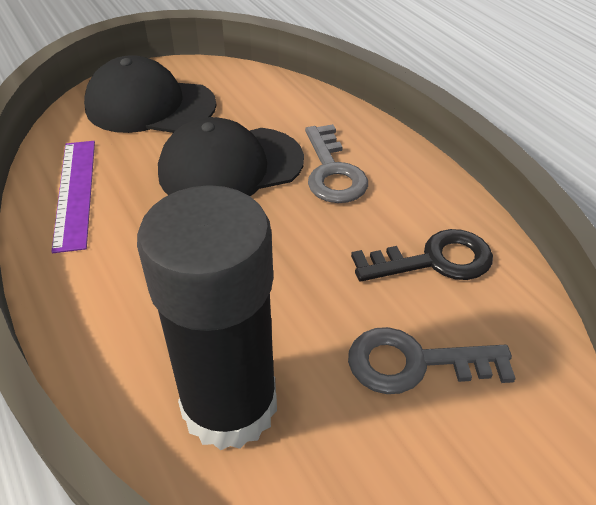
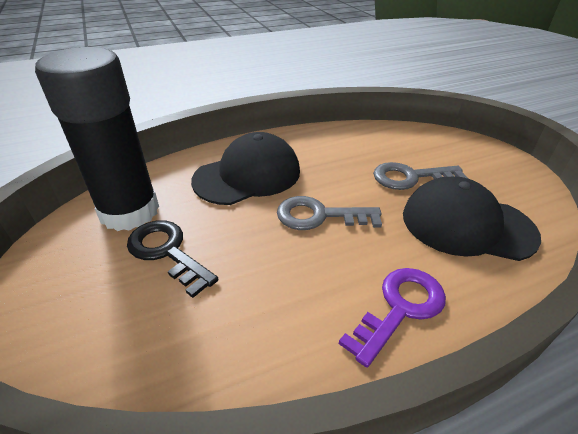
purple key: 0 -> 1
purple ruler: 1 -> 0

